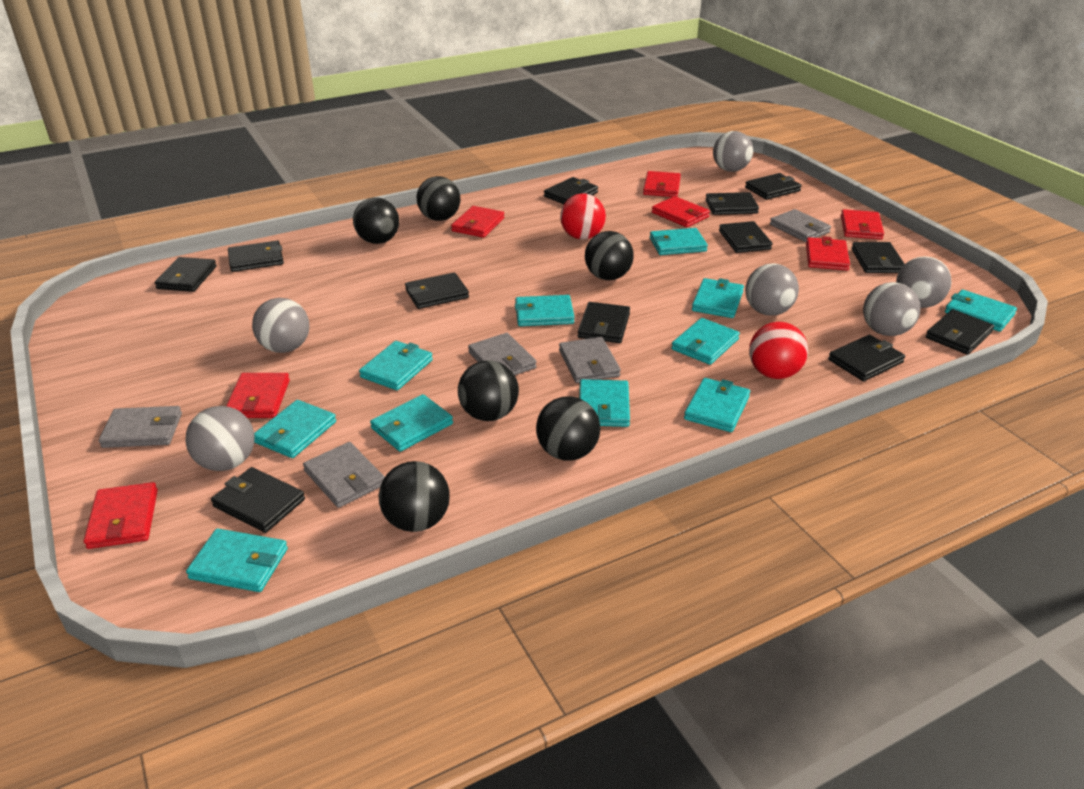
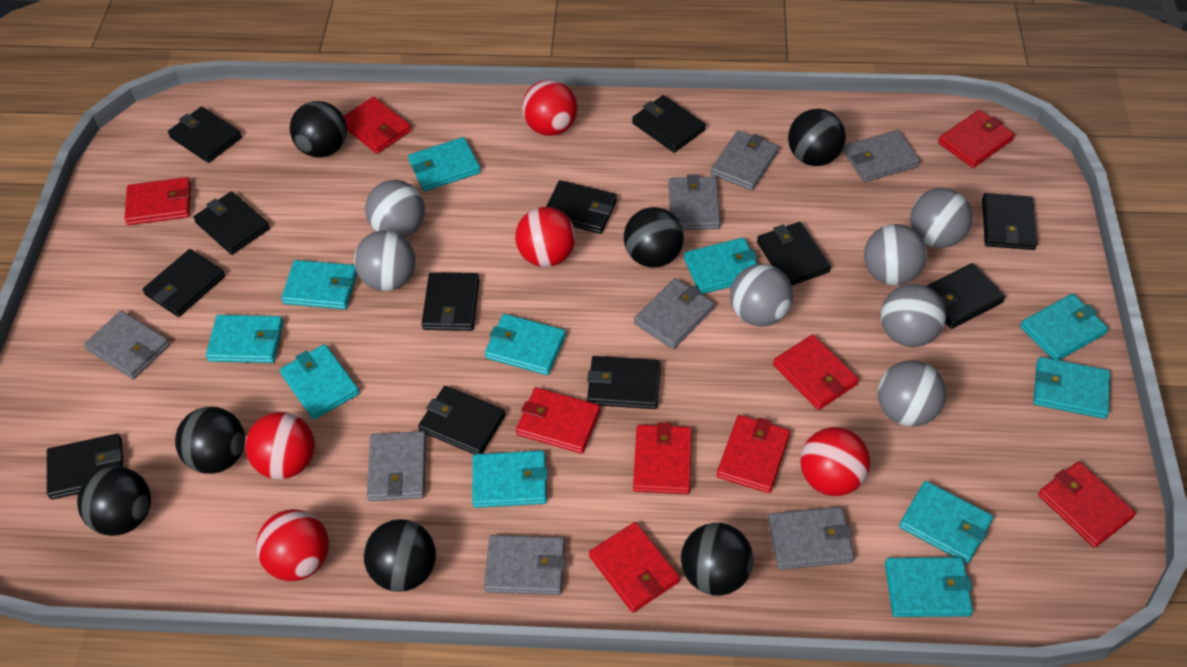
black ball: 6 -> 7
grey ball: 6 -> 7
grey wallet: 5 -> 8
red ball: 2 -> 5
red wallet: 7 -> 9

